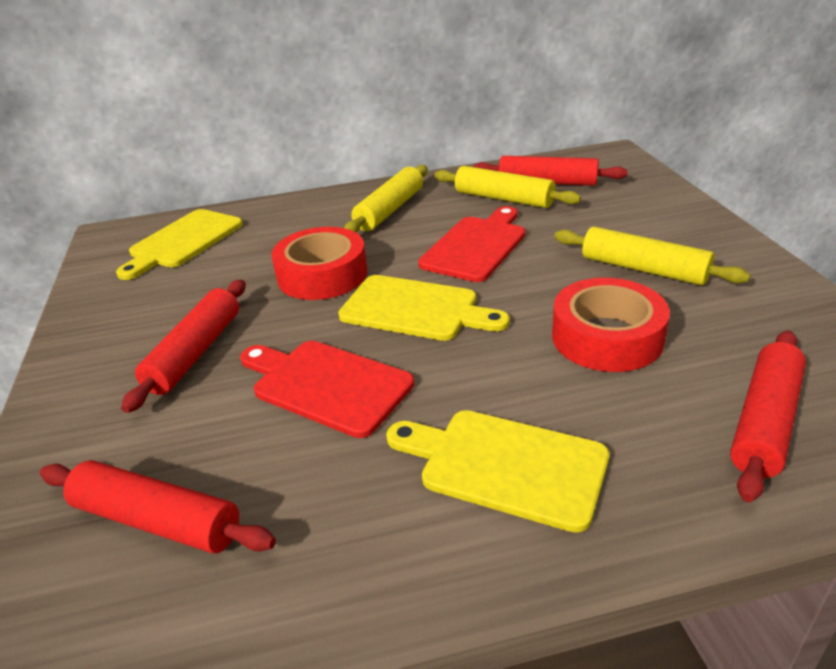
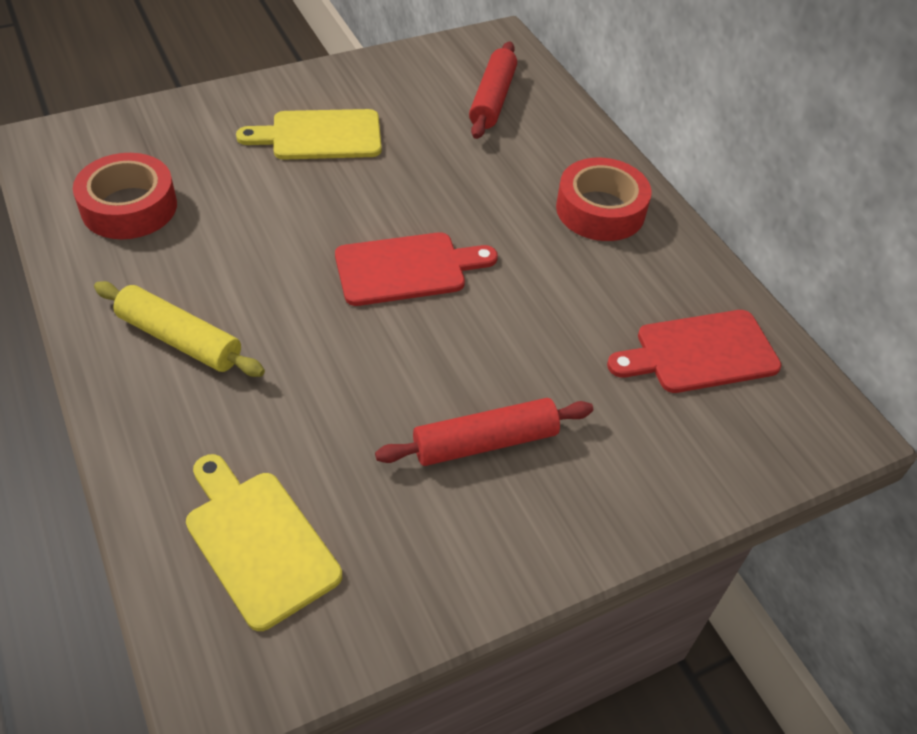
red rolling pin: 4 -> 2
yellow cutting board: 3 -> 2
yellow rolling pin: 3 -> 1

